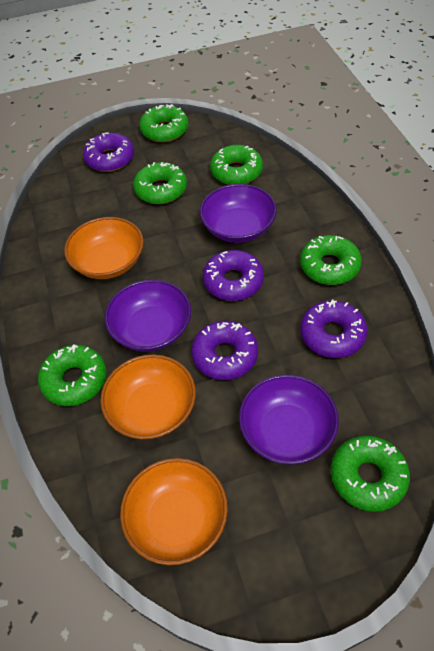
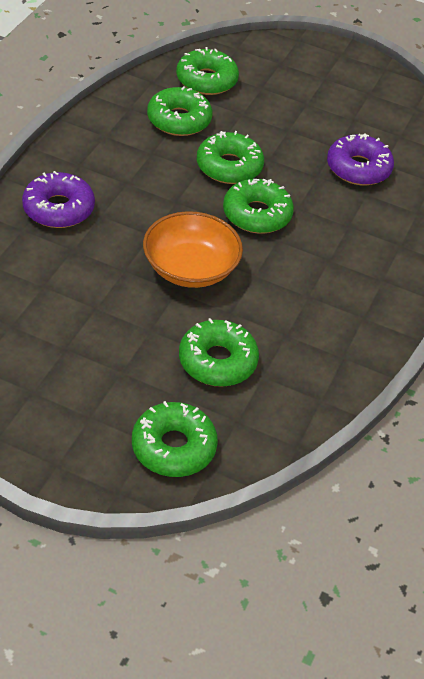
orange bowl: 3 -> 1
purple bowl: 3 -> 0
purple donut: 4 -> 2

